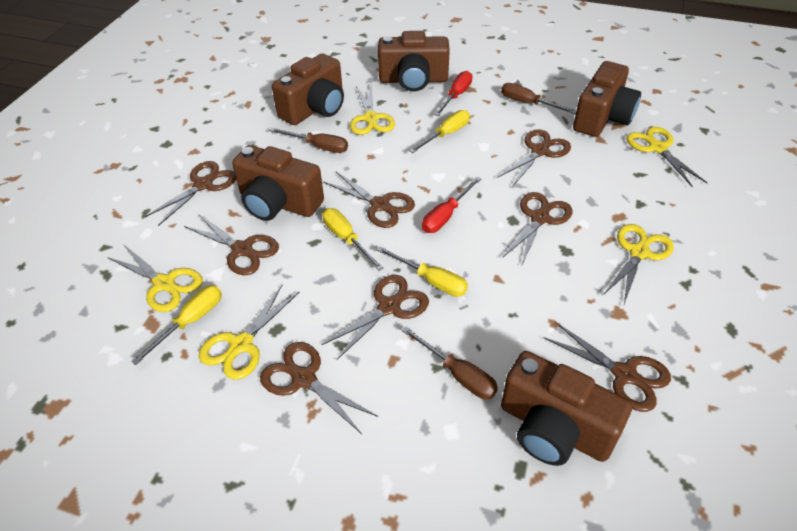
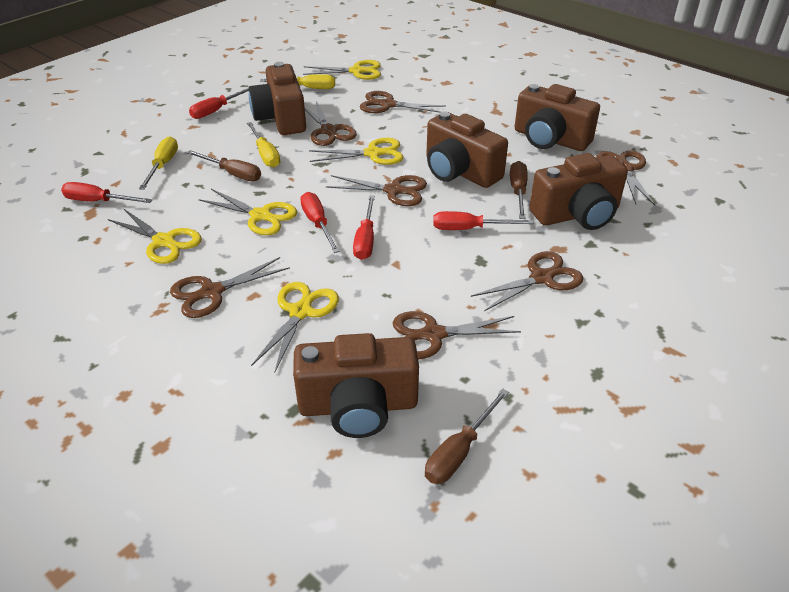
brown scissors: 8 -> 7
red screwdriver: 2 -> 5
yellow screwdriver: 4 -> 3

